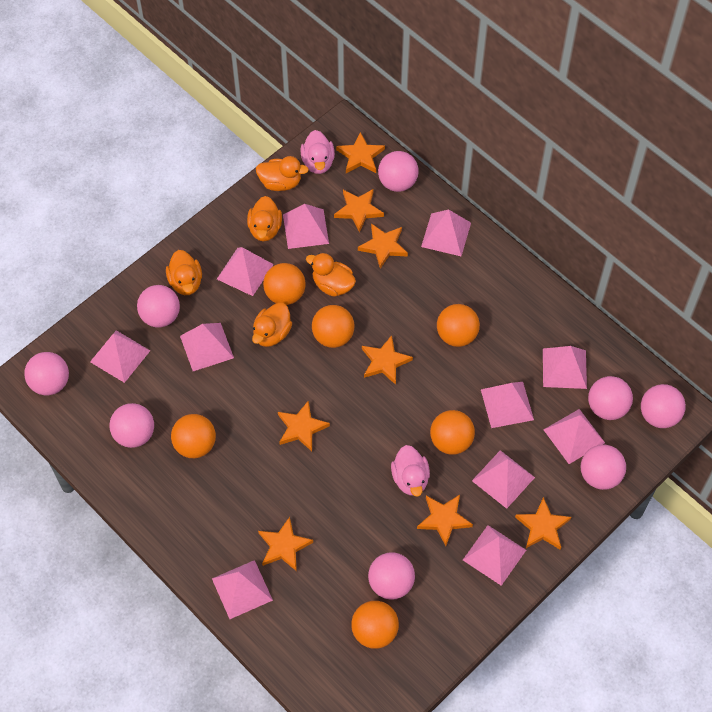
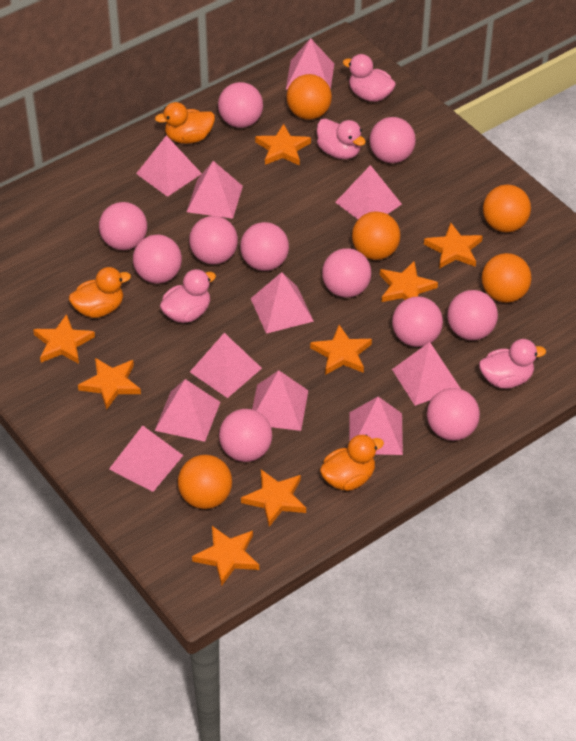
orange ball: 6 -> 5
orange duck: 5 -> 3
pink ball: 8 -> 11
pink duck: 2 -> 4

